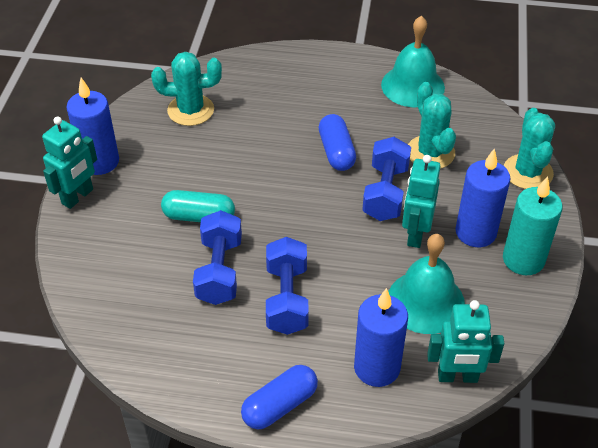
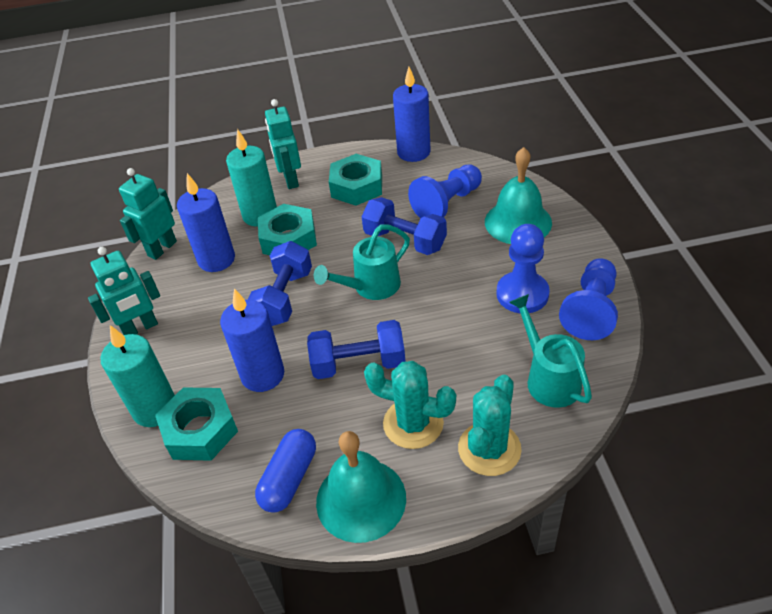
blue capsule: 2 -> 1
blue pawn: 0 -> 3
turquoise cactus: 3 -> 2
turquoise candle: 1 -> 2
turquoise capsule: 1 -> 0
turquoise nut: 0 -> 3
turquoise watering can: 0 -> 2

